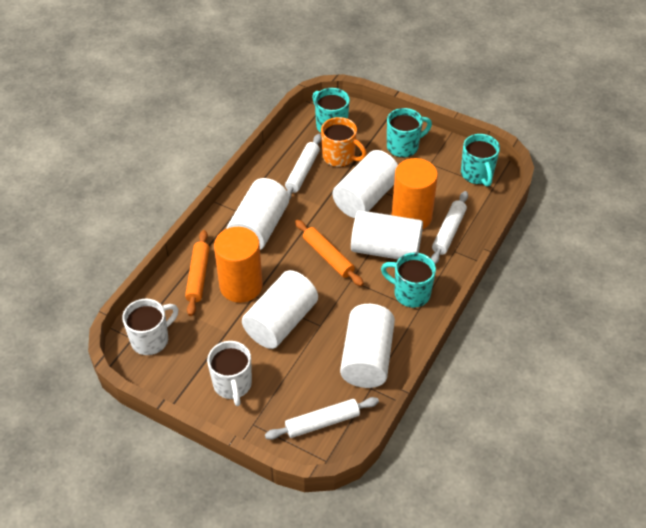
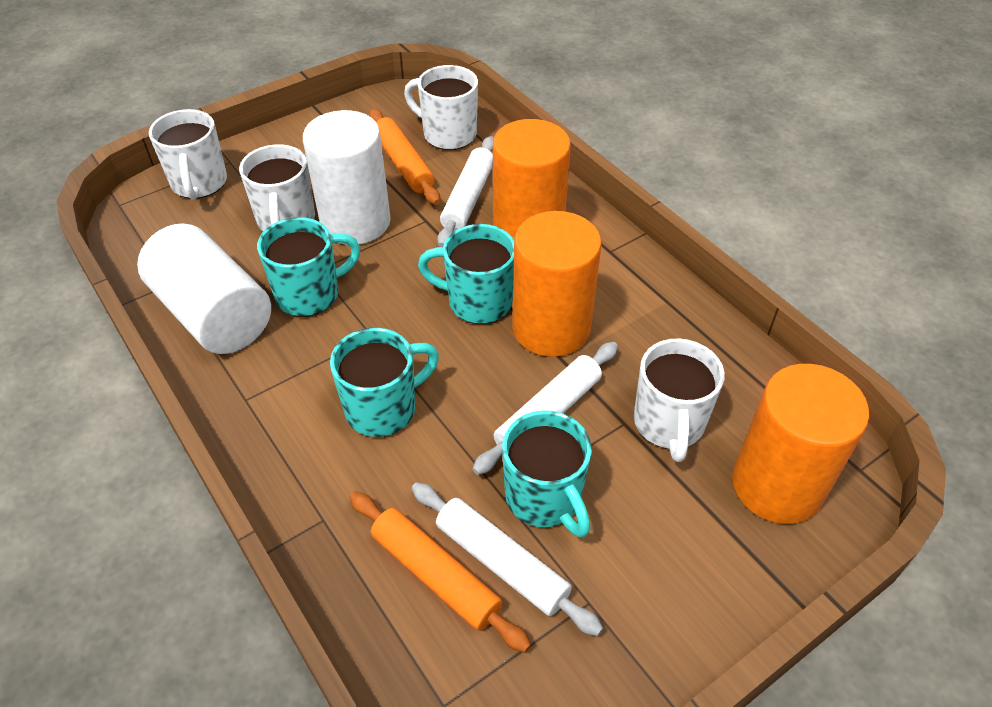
orange cylinder: 2 -> 3
orange mug: 1 -> 0
white cylinder: 5 -> 2
white mug: 2 -> 4

